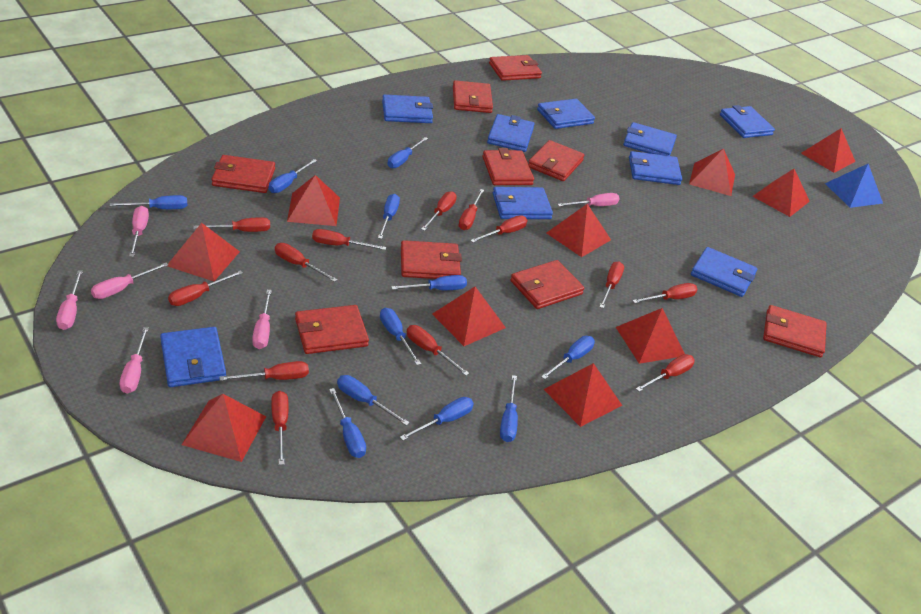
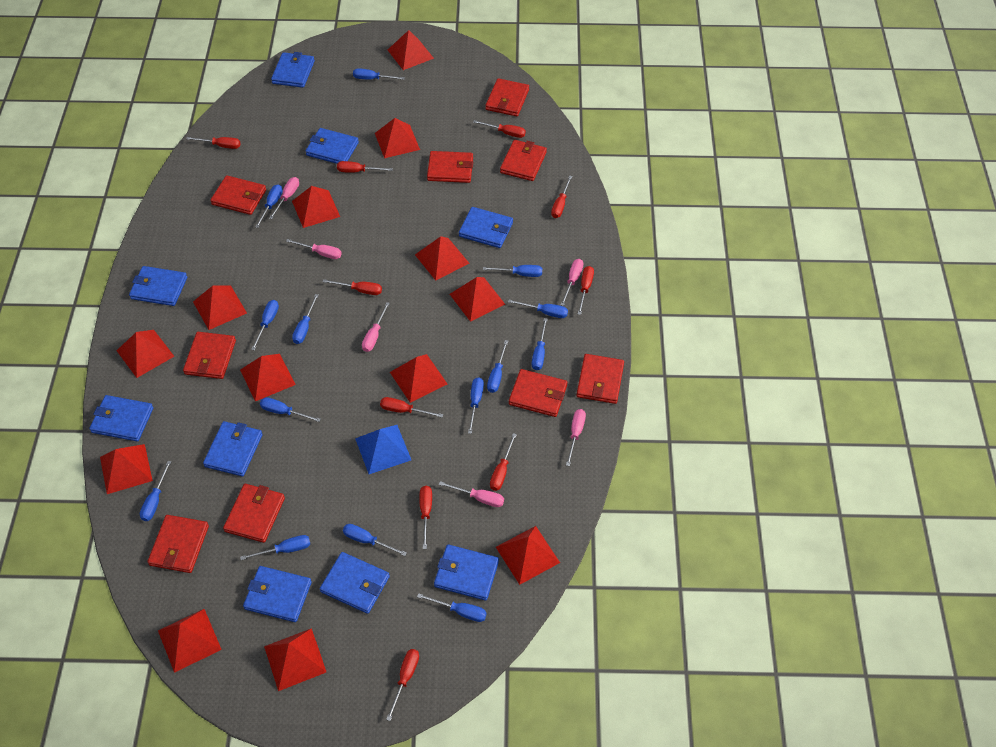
blue screwdriver: 11 -> 14
red pyramid: 10 -> 13
red screwdriver: 13 -> 10

